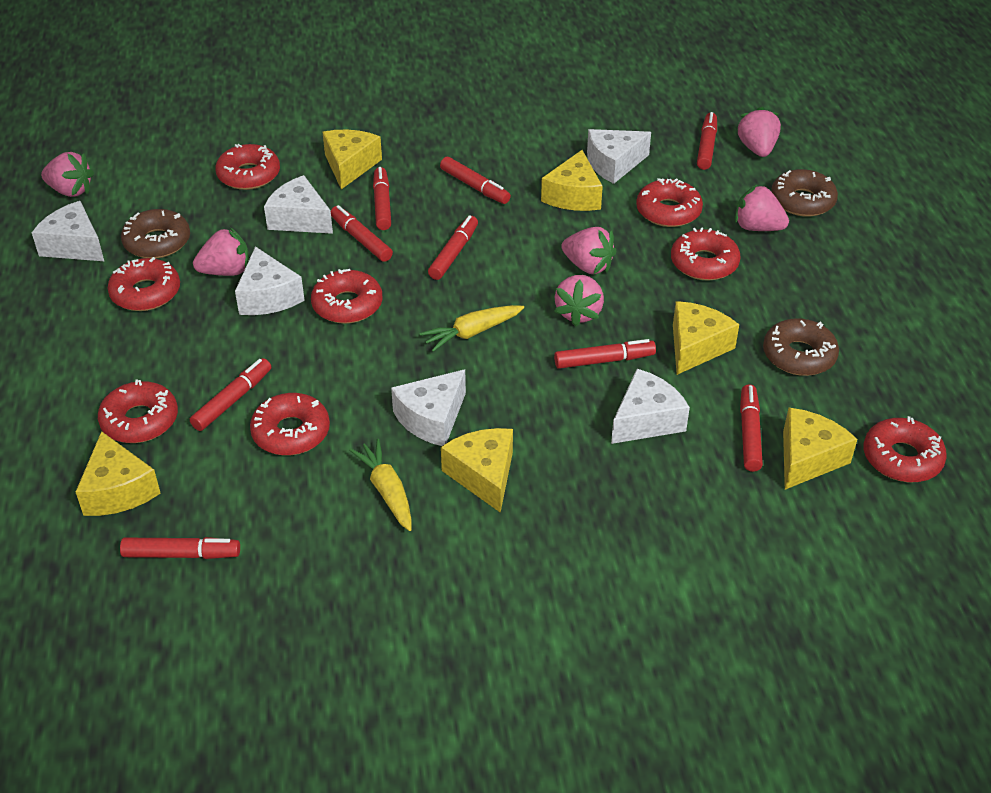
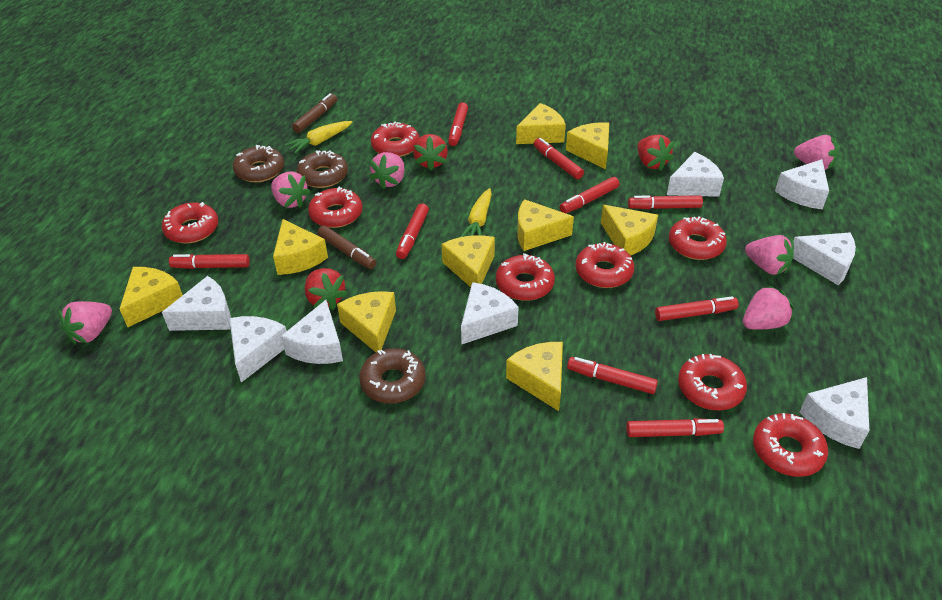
brown marker: 0 -> 2
red strawberry: 0 -> 3
white cheese: 6 -> 8
yellow cheese: 6 -> 9

